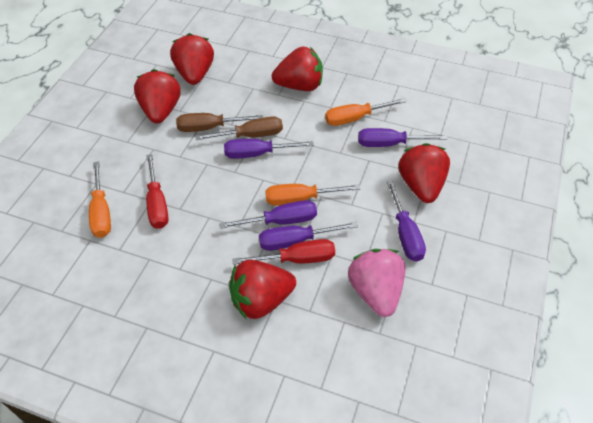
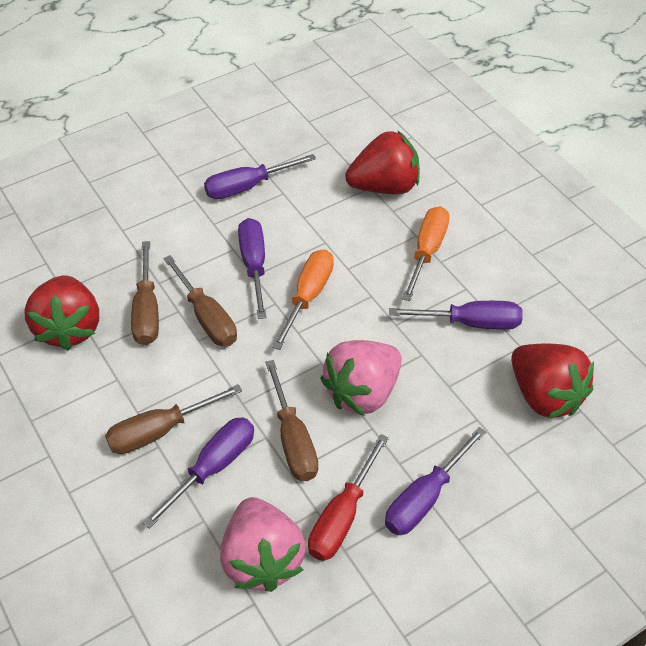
brown screwdriver: 2 -> 4
orange screwdriver: 3 -> 2
pink strawberry: 1 -> 2
red screwdriver: 2 -> 1
red strawberry: 5 -> 3

